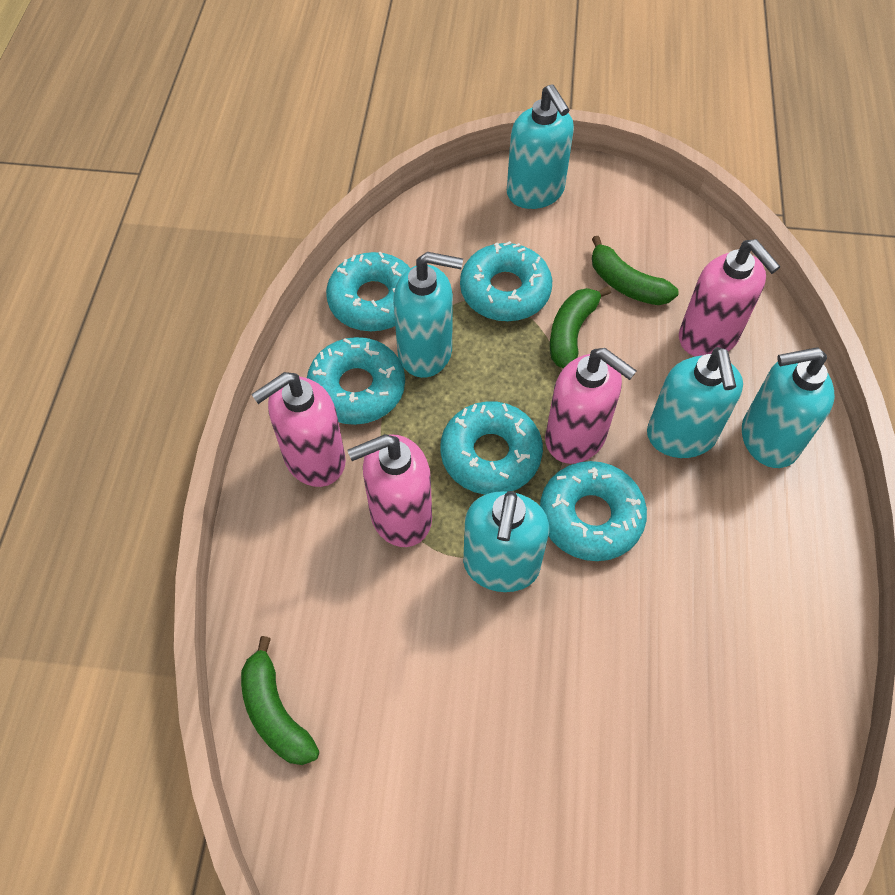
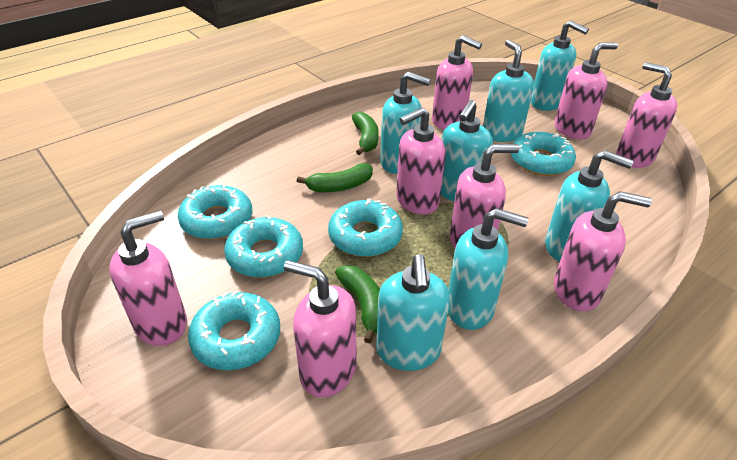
pink soap dispenser: 4 -> 8
turquoise soap dispenser: 5 -> 7

